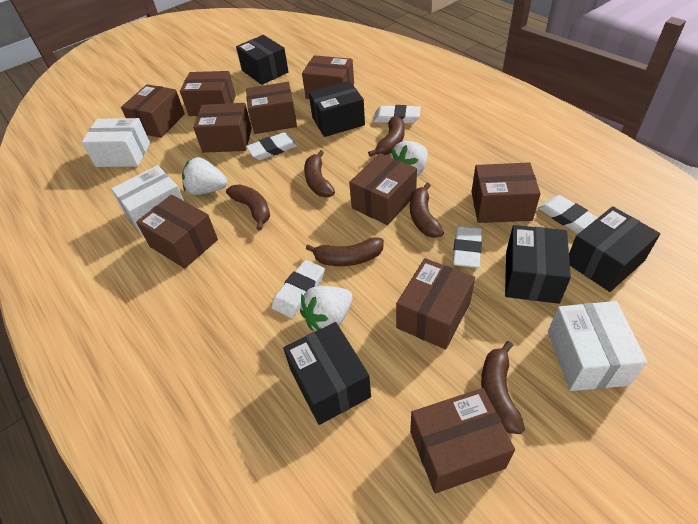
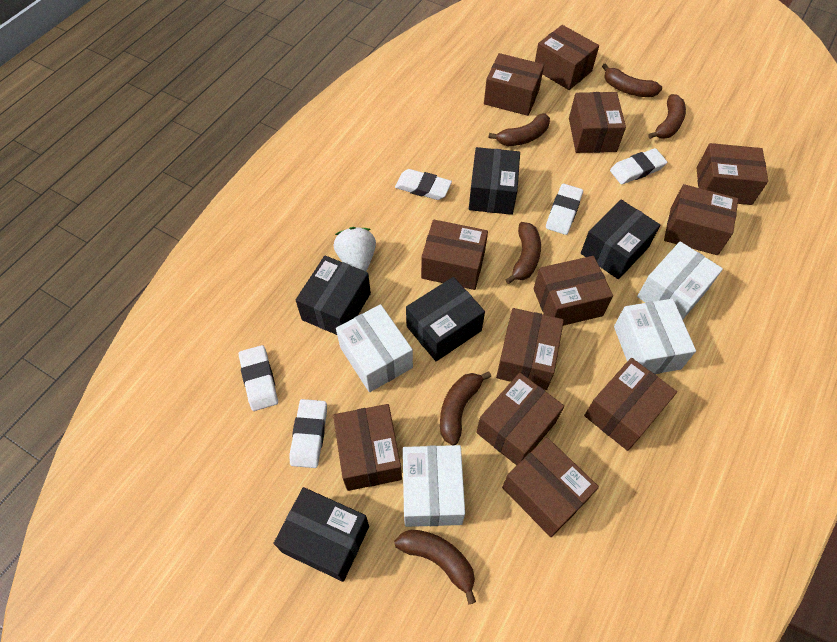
brown box: 10 -> 12
white box: 3 -> 4
white strawberry: 3 -> 1

